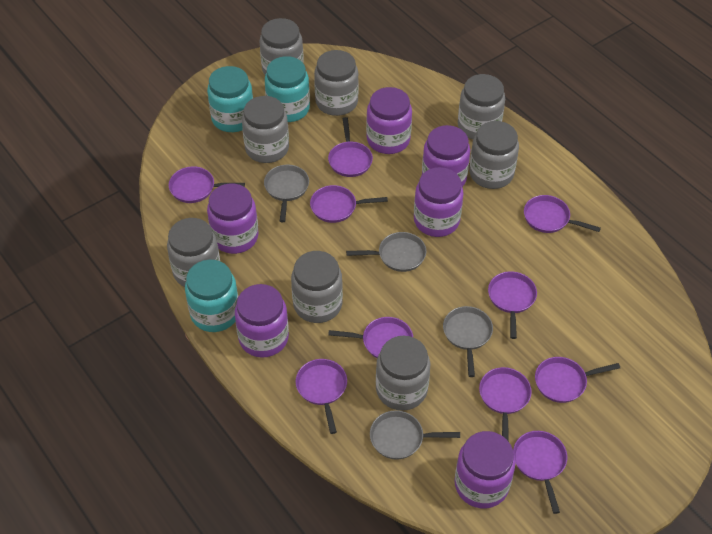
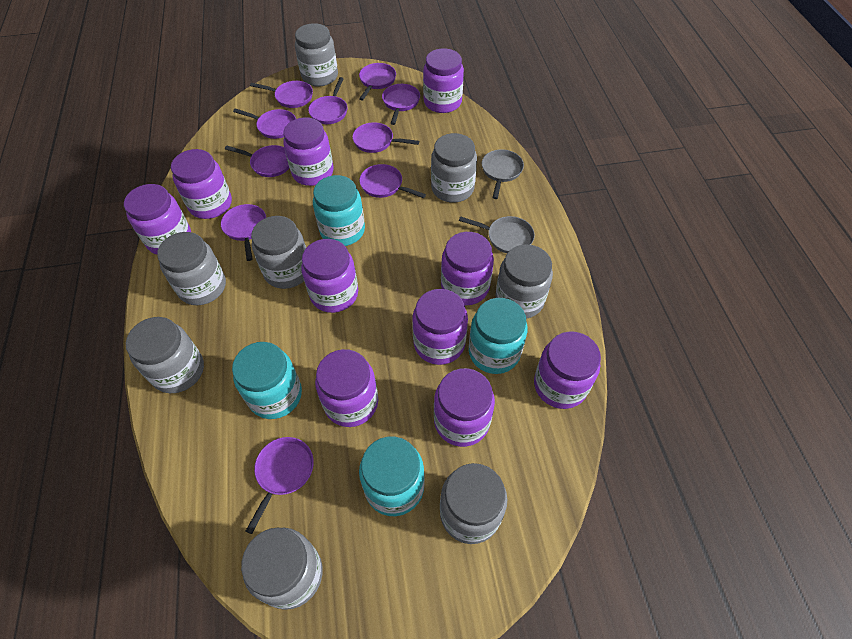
grey pan: 4 -> 2
purple jar: 6 -> 10
turquoise jar: 3 -> 4

